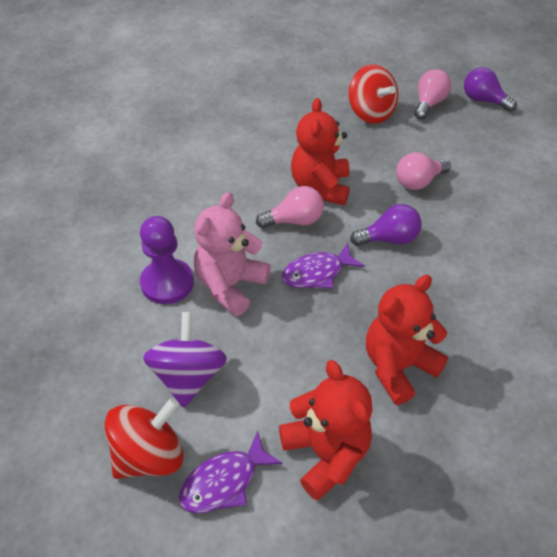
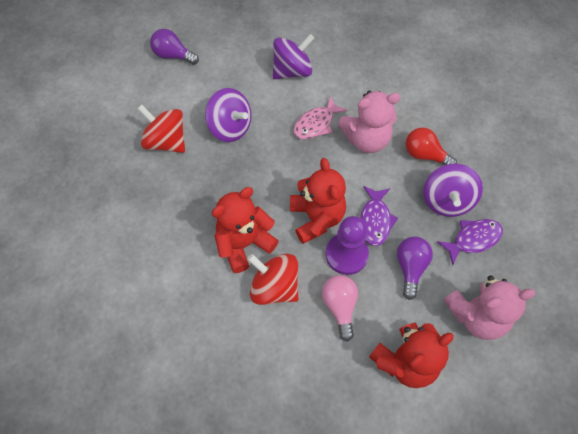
pink fish: 0 -> 1
pink light bulb: 3 -> 1
pink teddy bear: 1 -> 2
purple spinning top: 1 -> 3
red light bulb: 0 -> 1

